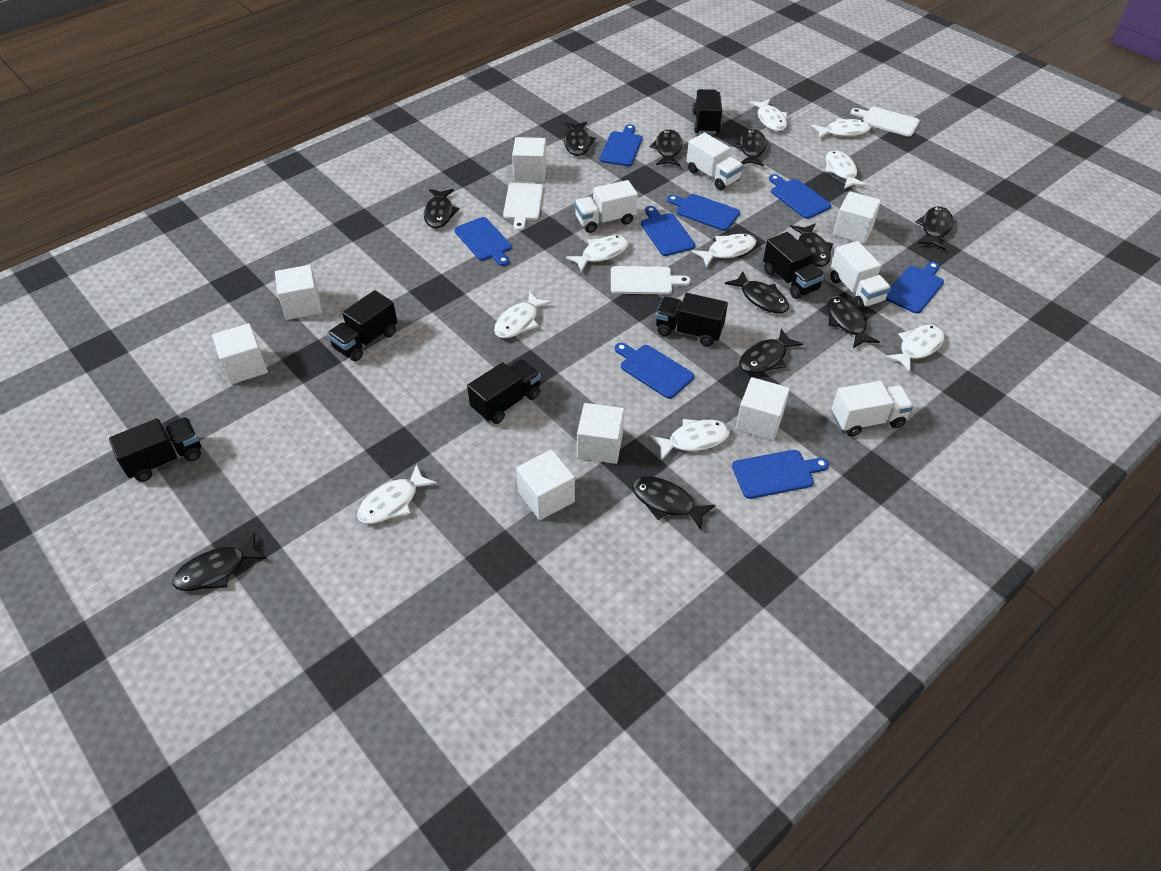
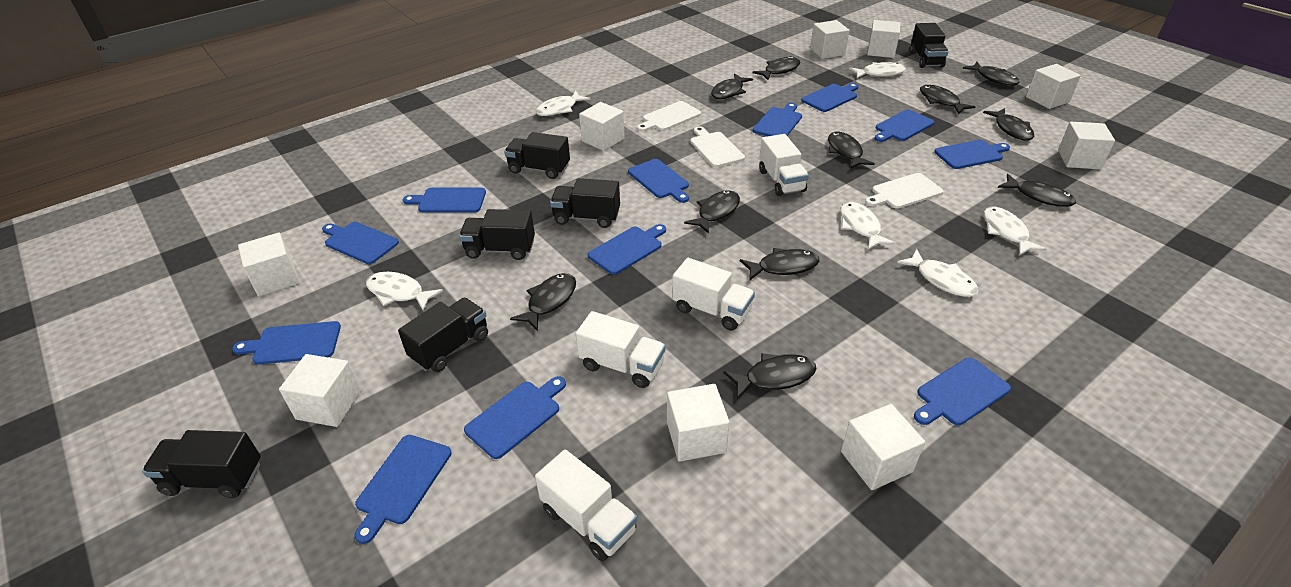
blue cutting board: 8 -> 12
white cube: 7 -> 9
white fish: 9 -> 6

